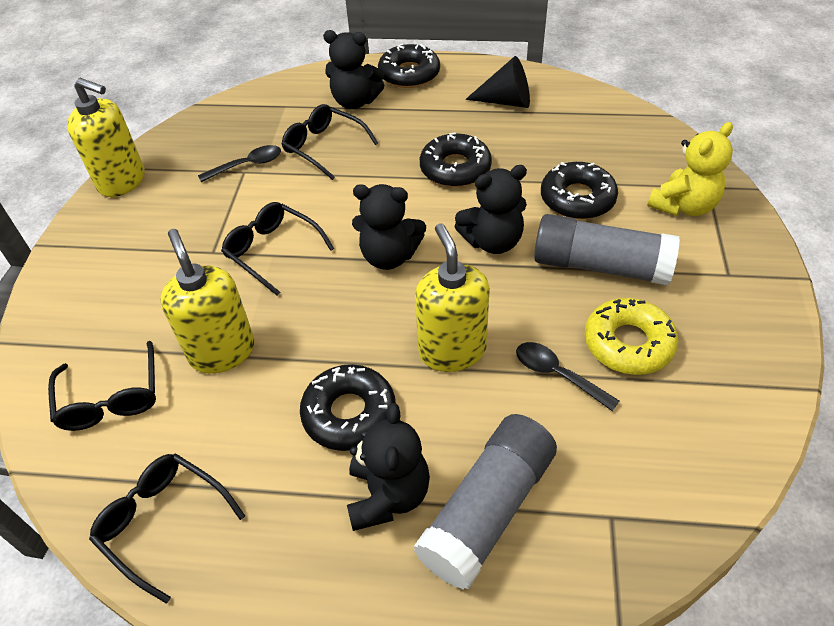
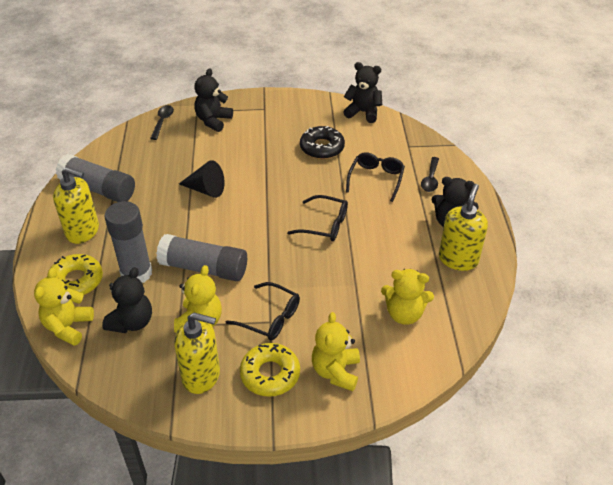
black donut: 4 -> 1
black glasses: 4 -> 3
grey glue stick: 2 -> 3
yellow donut: 1 -> 2
yellow teddy bear: 1 -> 4

